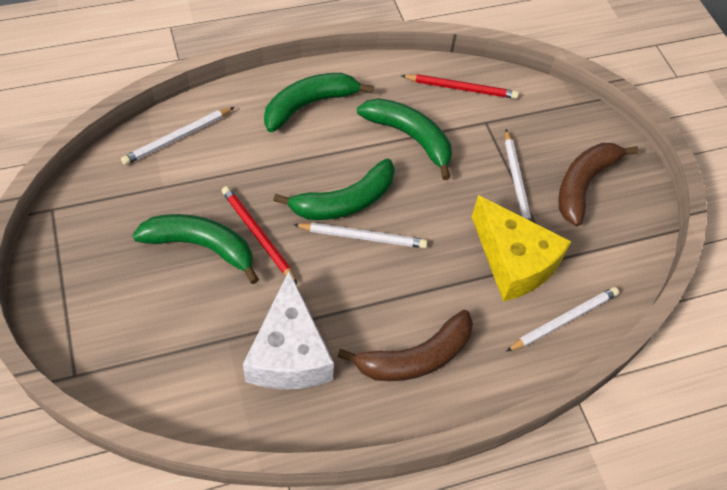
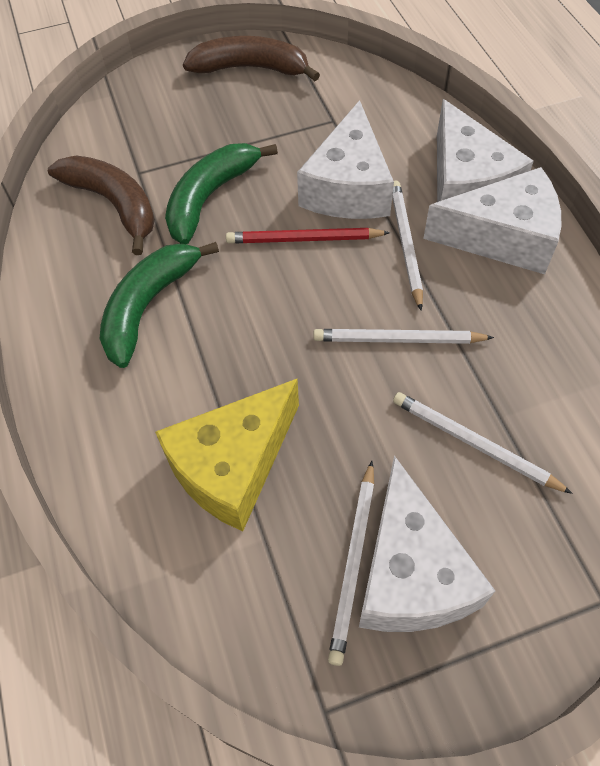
green banana: 4 -> 2
red pencil: 2 -> 1
white cheese: 1 -> 4

